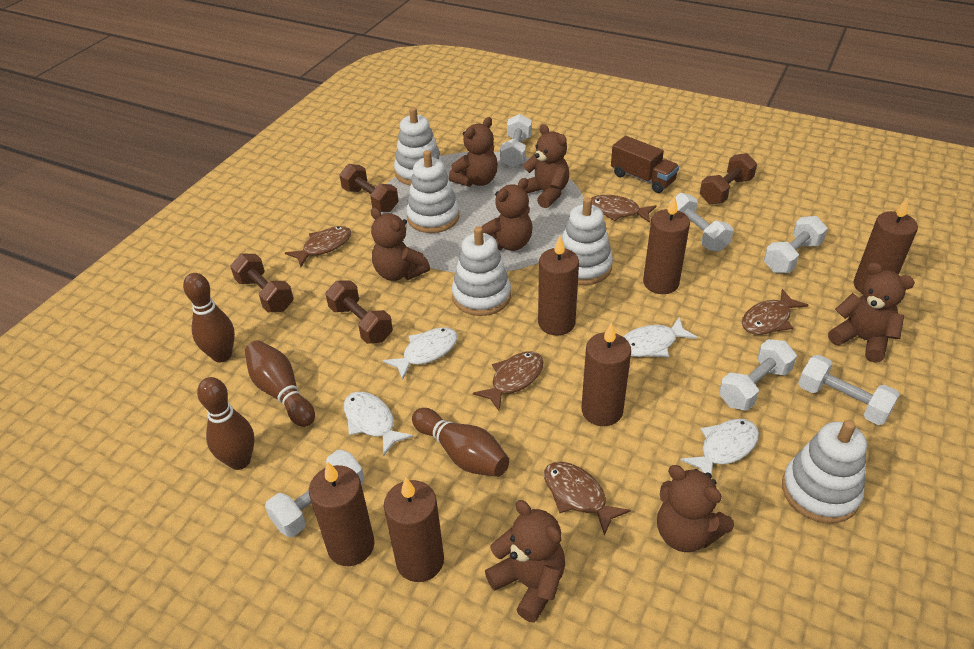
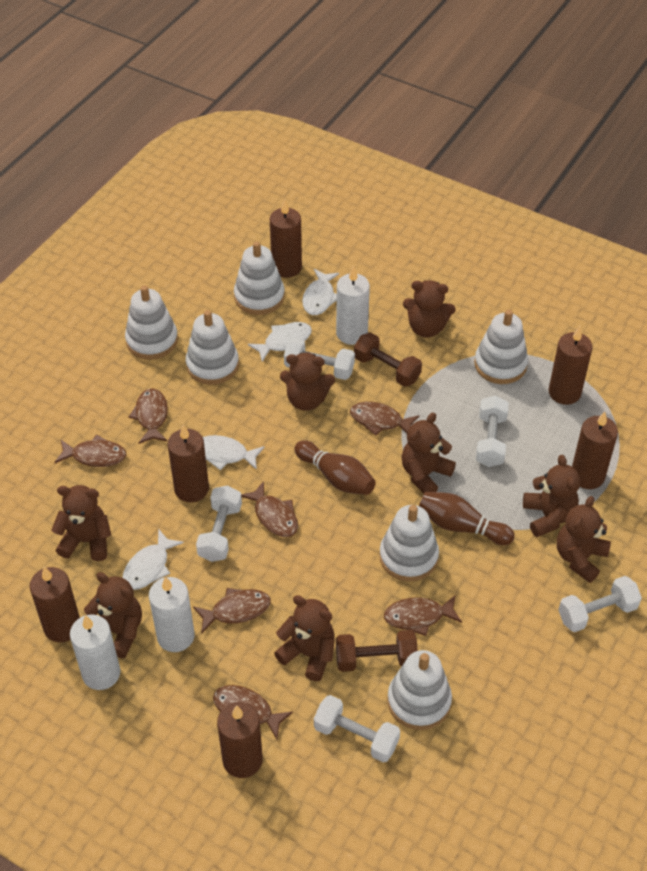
brown bowling pin: 4 -> 2
brown dumbbell: 4 -> 2
brown fish: 5 -> 7
brown teddy bear: 7 -> 8
brown truck: 1 -> 0
white candle: 0 -> 3
white dumbbell: 6 -> 5
white stacking toy: 5 -> 6

